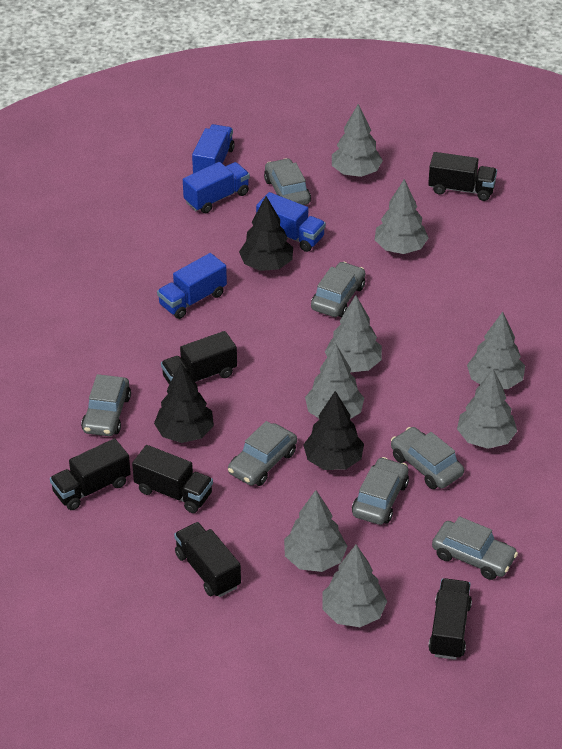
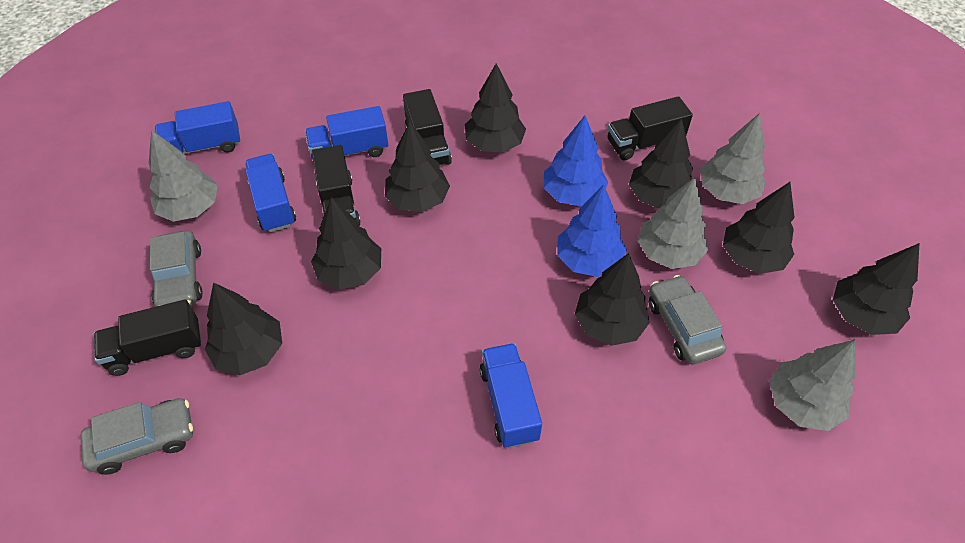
black tree: 3 -> 8
black truck: 6 -> 4
blue tree: 0 -> 2
grey car: 7 -> 3
grey tree: 8 -> 4

